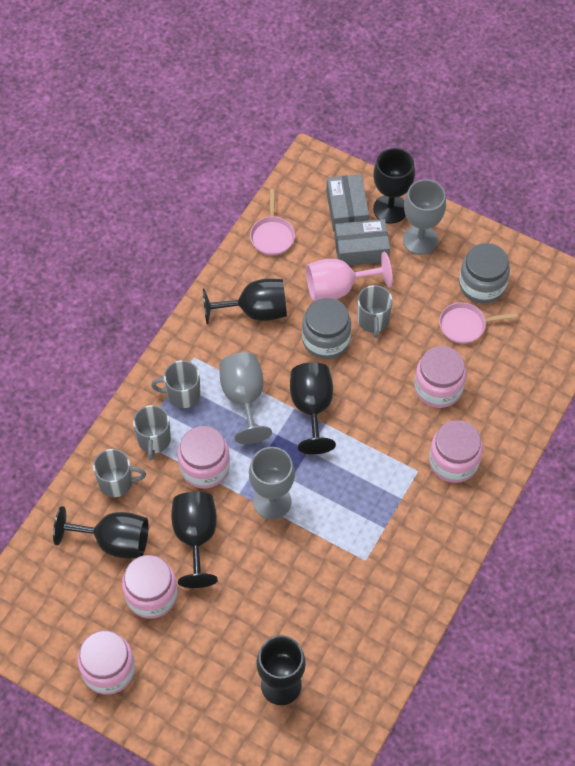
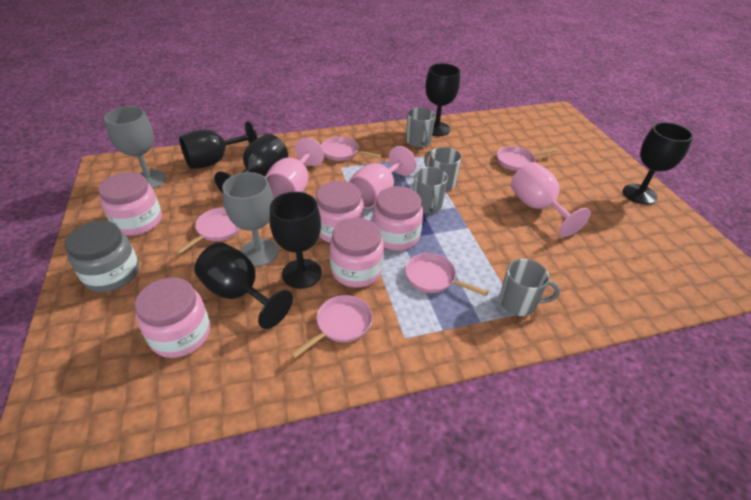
grey box: 2 -> 0
grey goblet: 3 -> 2
grey jar: 2 -> 1
pink goblet: 1 -> 3
pink pan: 2 -> 5

